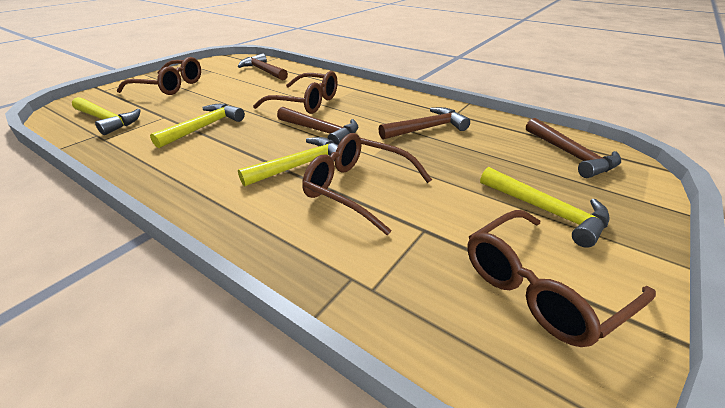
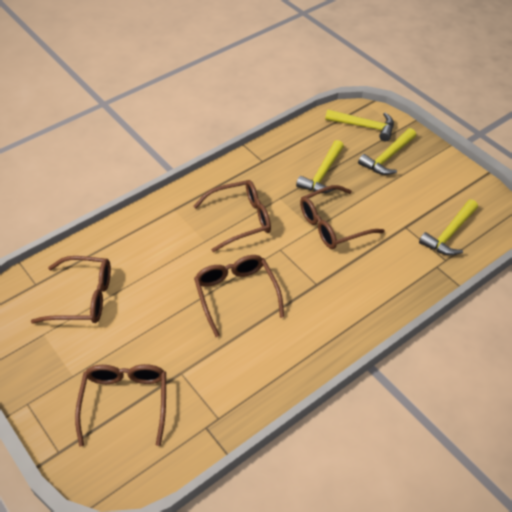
brown glasses: 4 -> 5
brown hammer: 4 -> 0

